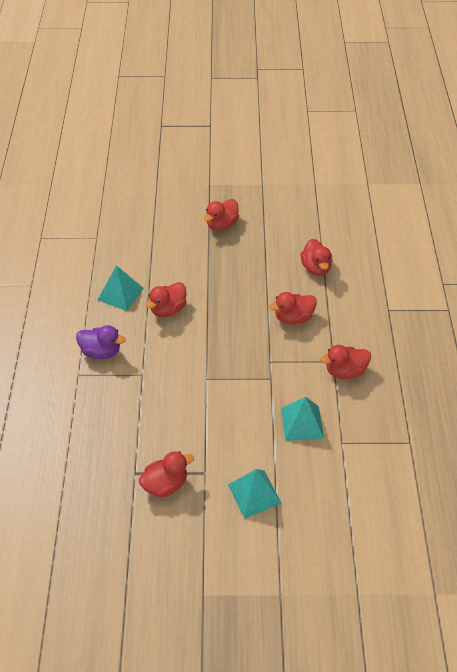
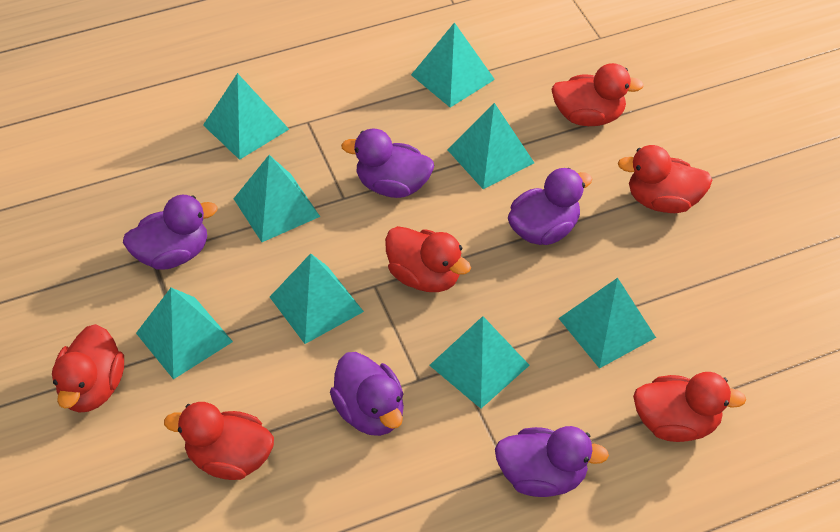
purple duck: 1 -> 5
turquoise pyramid: 3 -> 8

